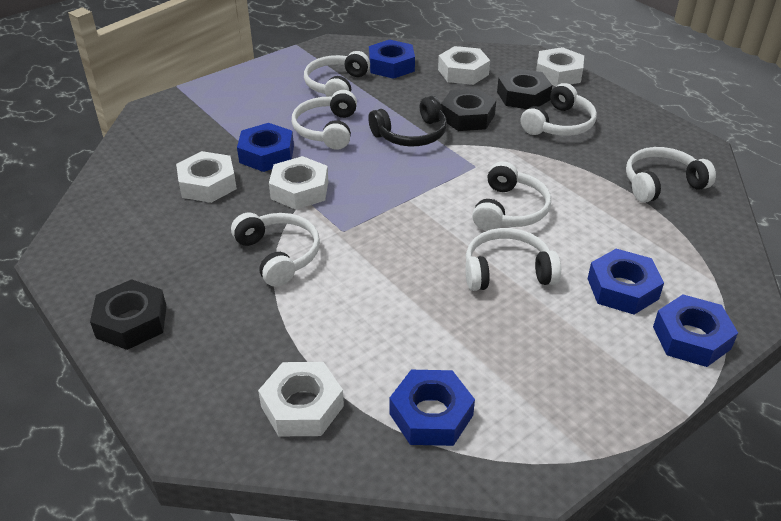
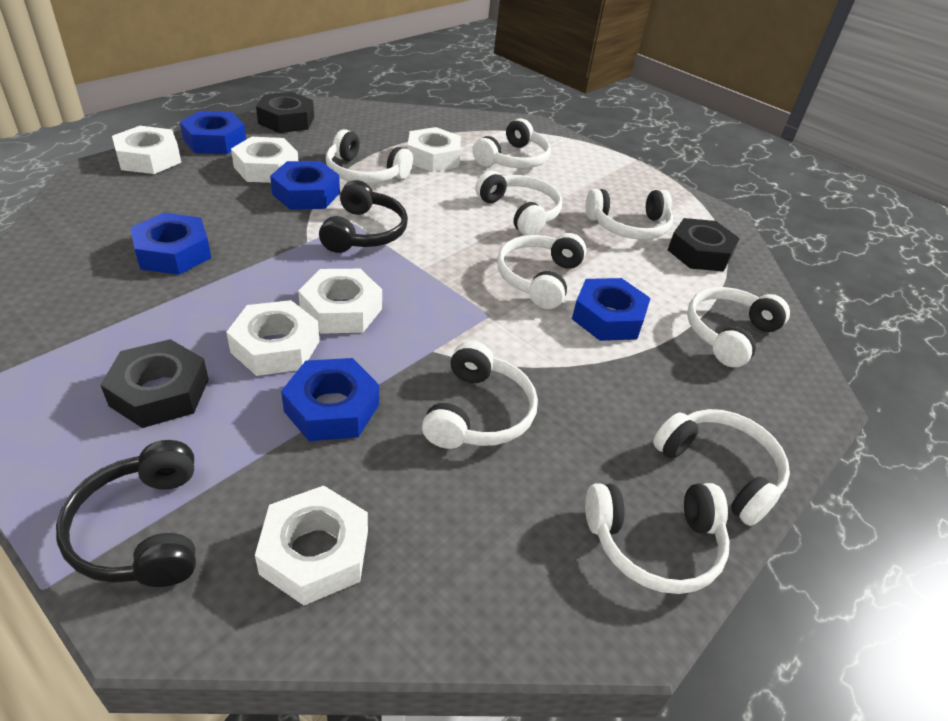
black headphones: 1 -> 2
white headphones: 7 -> 9
white nut: 5 -> 6

